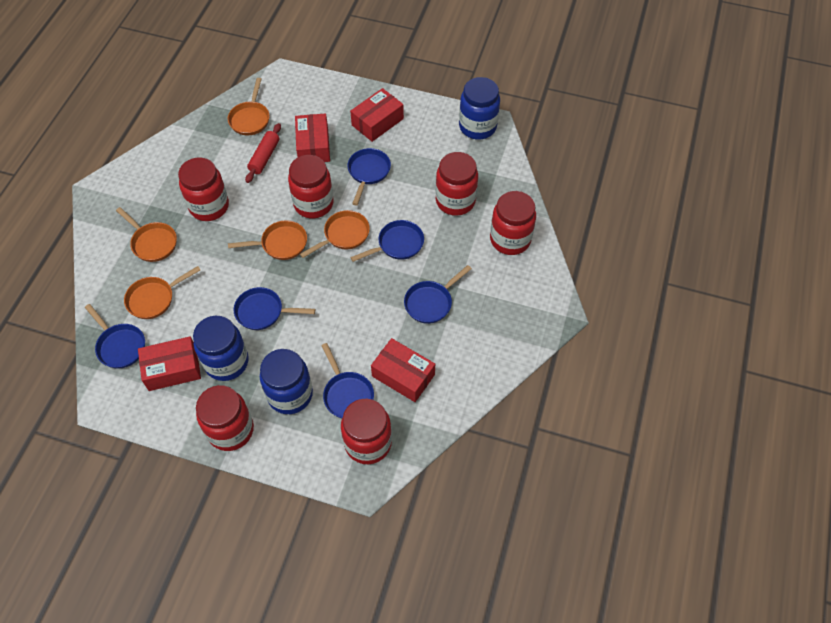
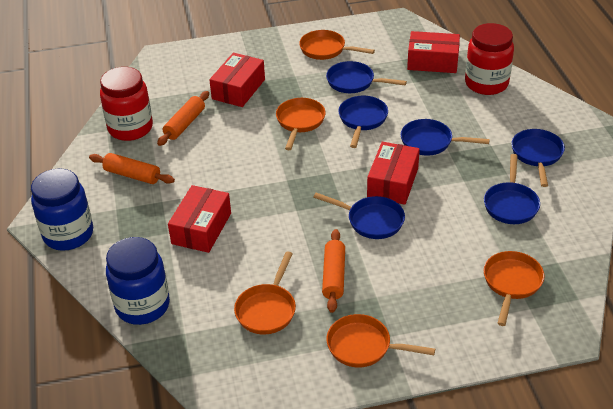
blue jar: 3 -> 2
orange rolling pin: 0 -> 3
red jar: 6 -> 2
red rolling pin: 1 -> 0

